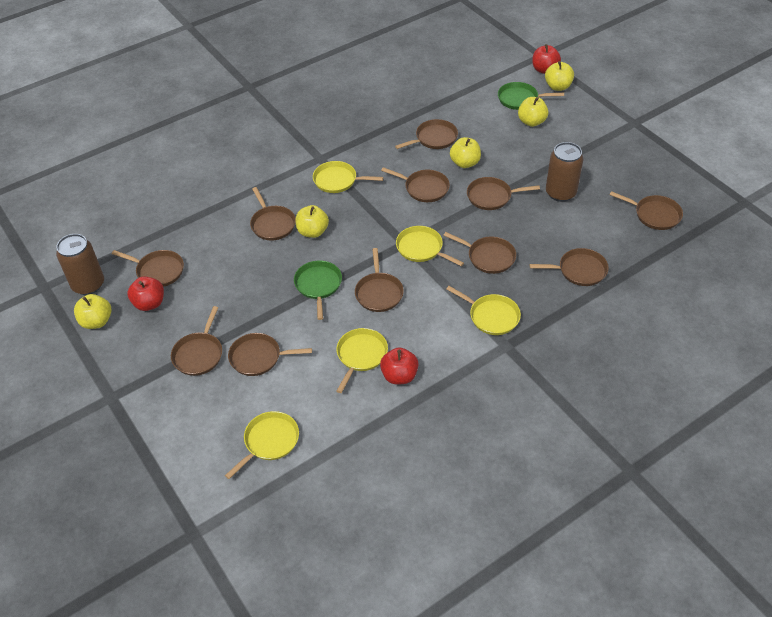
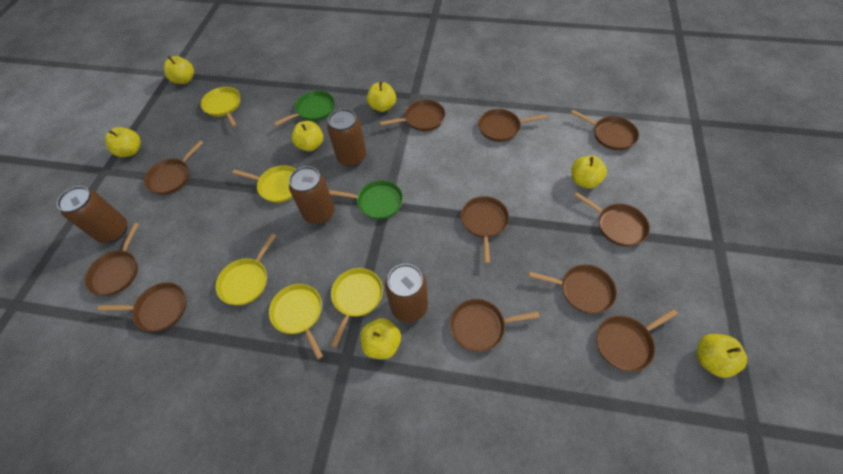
brown can: 2 -> 4
red apple: 3 -> 0
yellow apple: 5 -> 7

